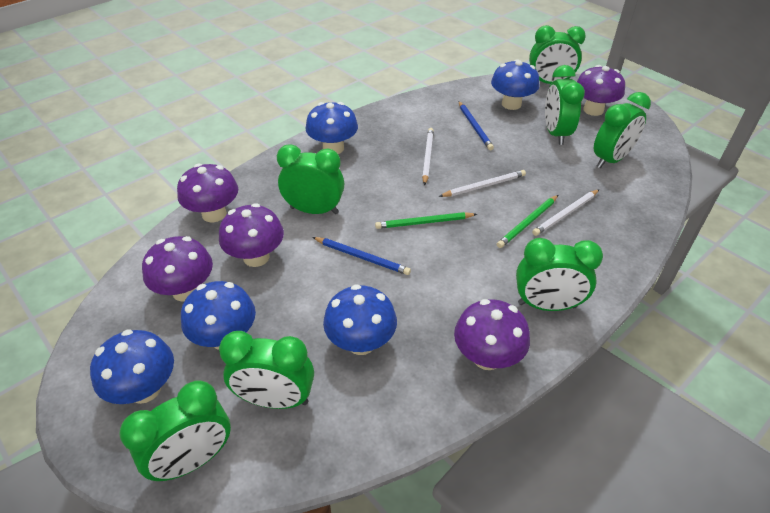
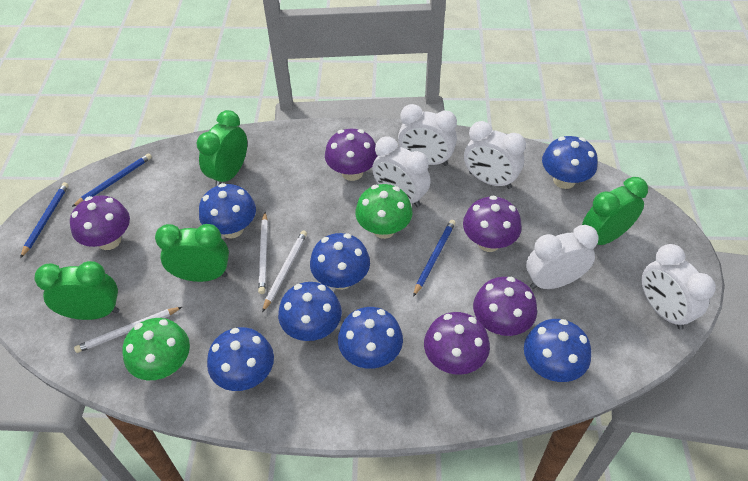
blue mushroom: 5 -> 7
blue pencil: 2 -> 3
green clock: 7 -> 4
green mushroom: 0 -> 2
green pencil: 2 -> 0
white clock: 0 -> 5

